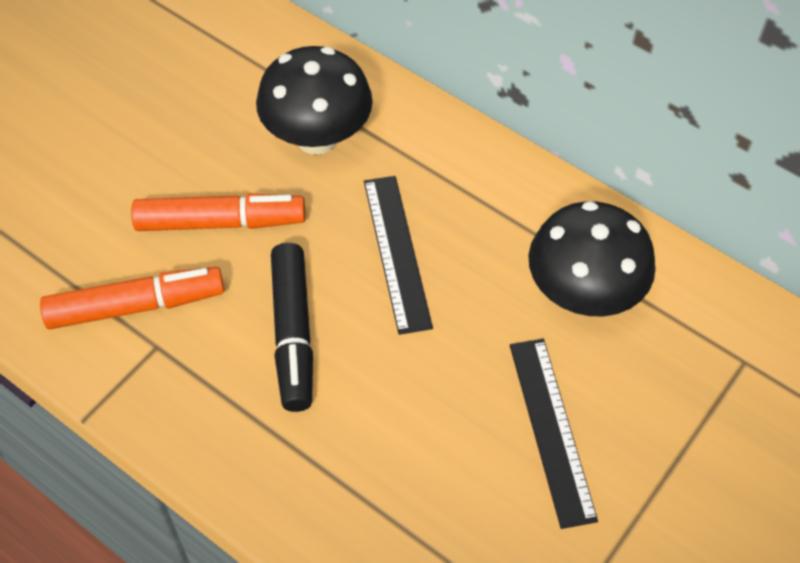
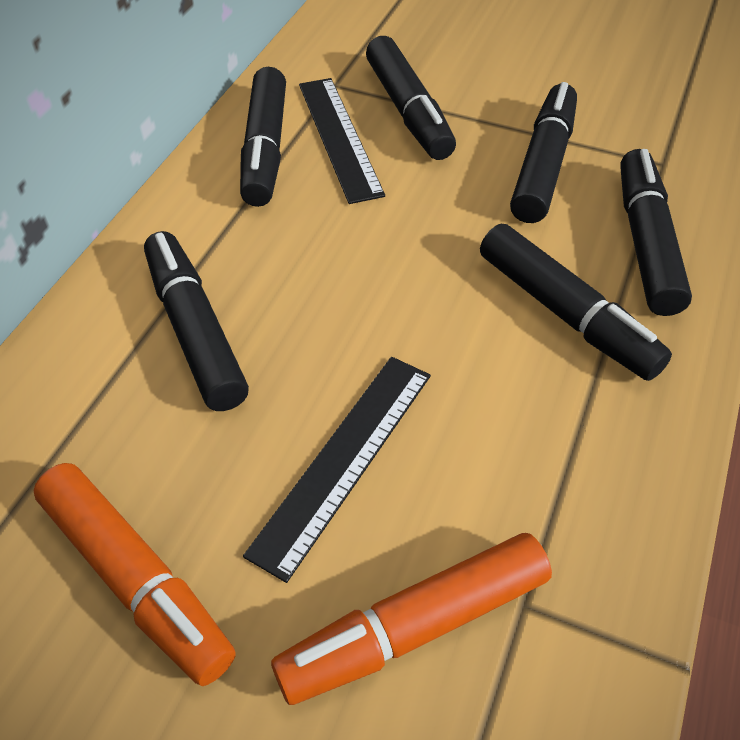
black marker: 1 -> 6
black mushroom: 2 -> 0

